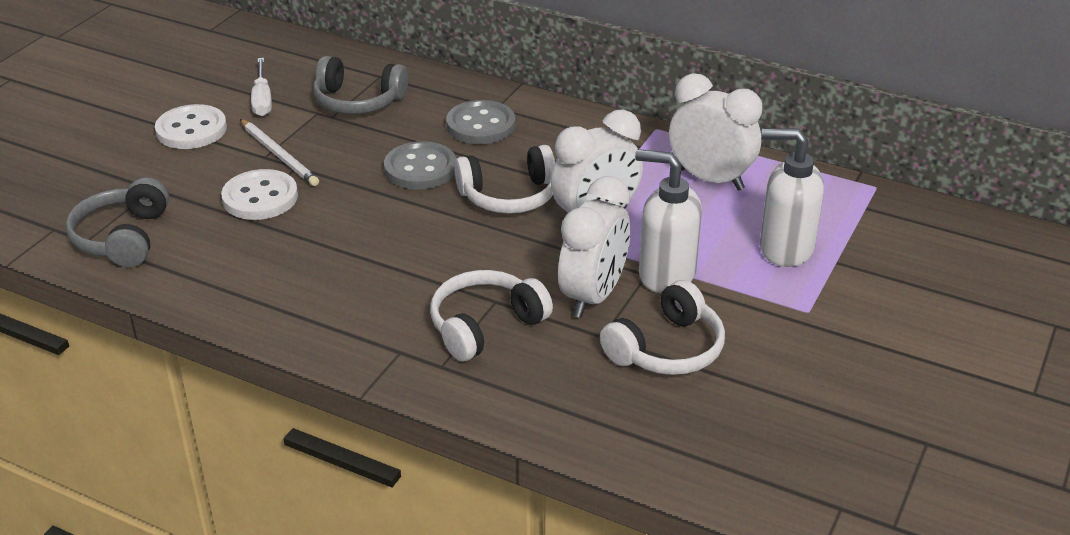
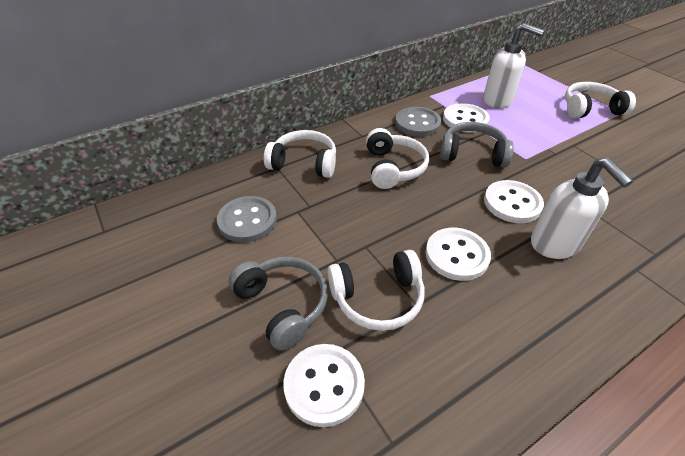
white button: 2 -> 4
white clock: 3 -> 0
white headphones: 3 -> 4
white pencil: 1 -> 0
white screwdriver: 1 -> 0

